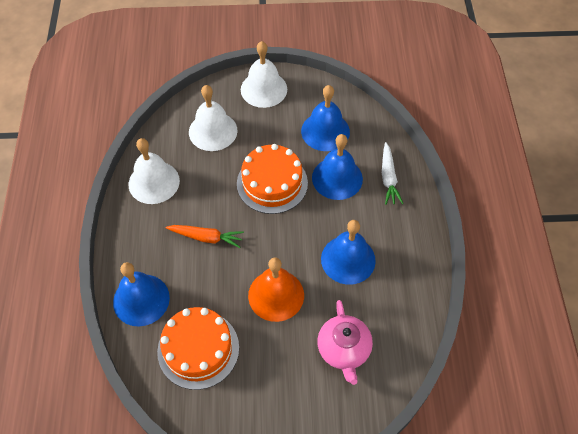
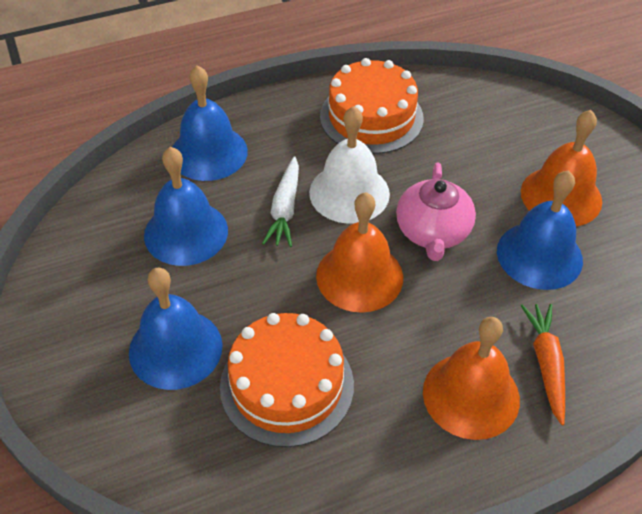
orange bell: 1 -> 3
white bell: 3 -> 1

